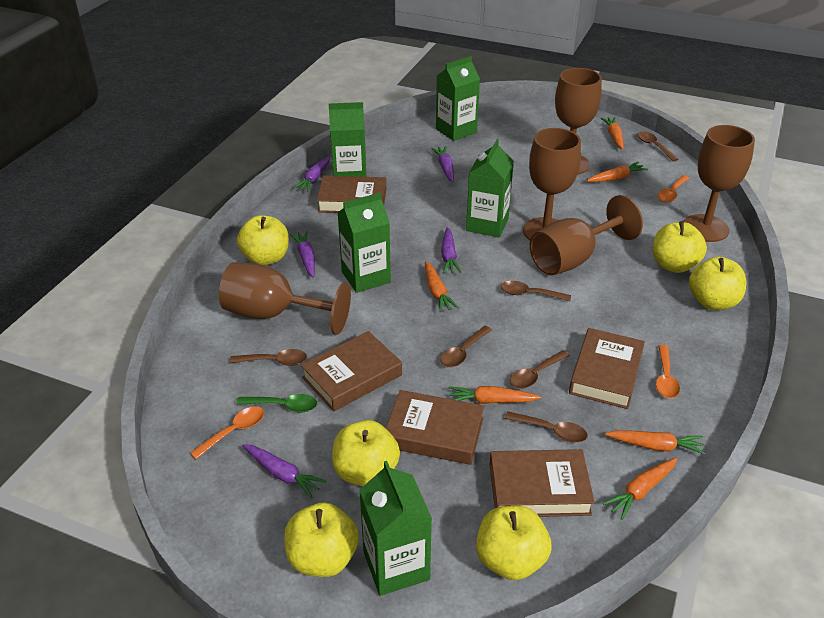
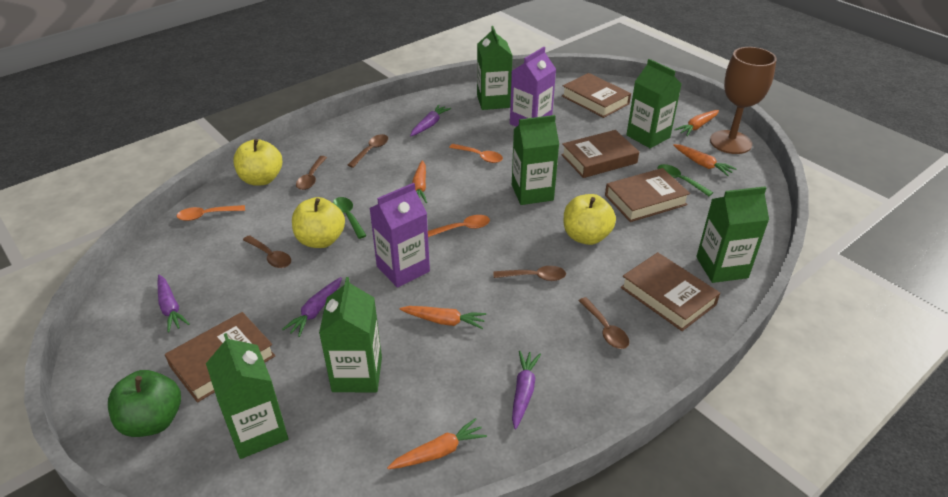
brown goblet: 5 -> 1
brown spoon: 6 -> 5
green apple: 0 -> 1
green carton: 5 -> 6
green spoon: 1 -> 2
orange carrot: 6 -> 5
purple carrot: 5 -> 4
purple carton: 0 -> 2
yellow apple: 6 -> 3

